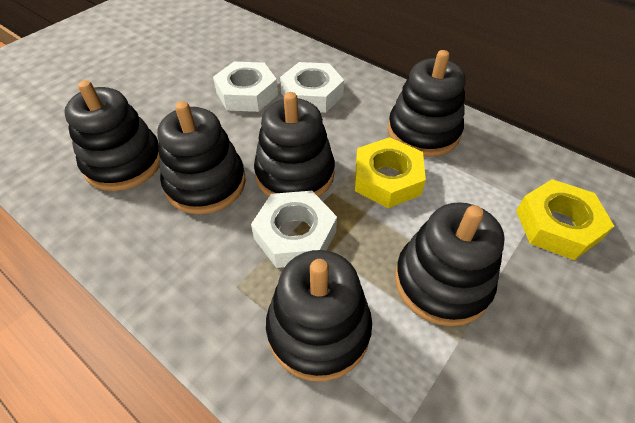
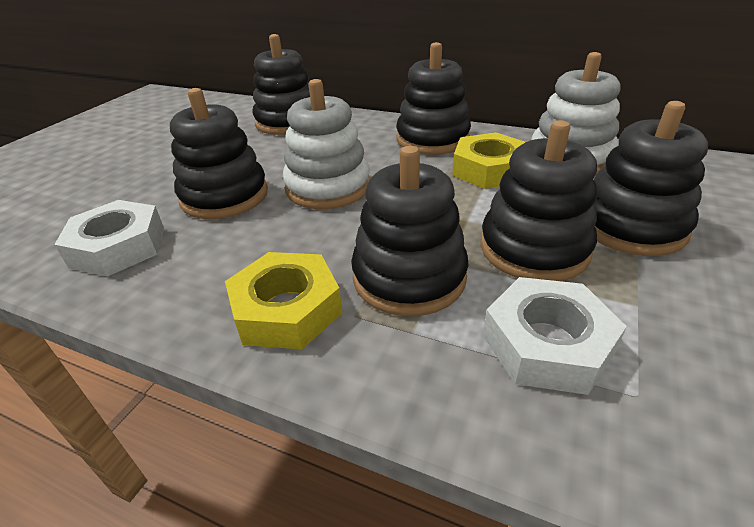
white nut: 3 -> 2
white stacking toy: 0 -> 2

